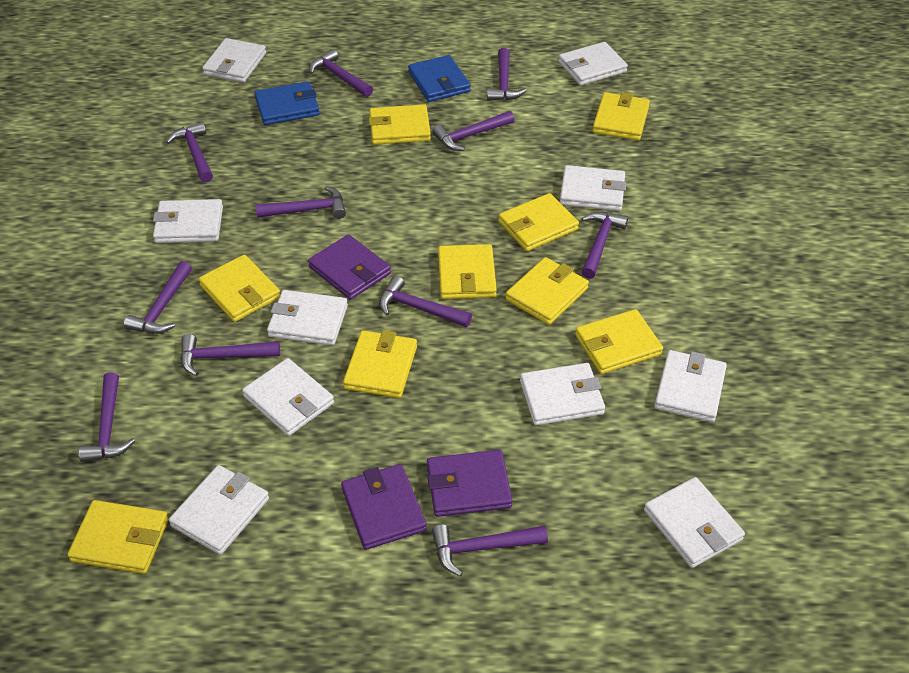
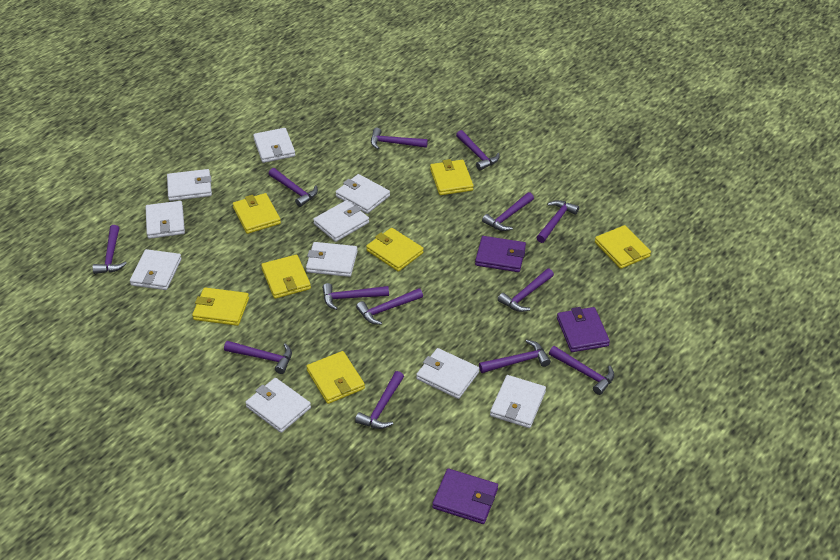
blue wallet: 2 -> 0
purple hammer: 11 -> 13
yellow wallet: 9 -> 7

